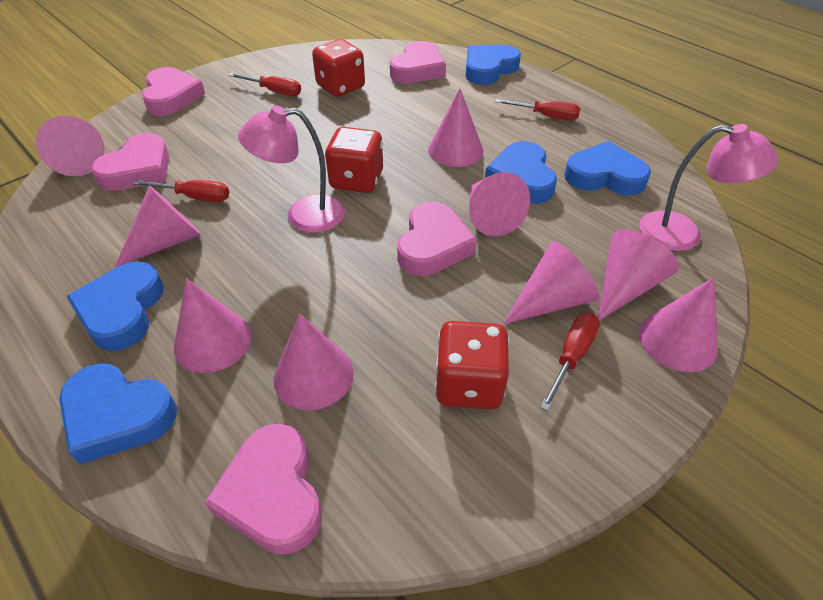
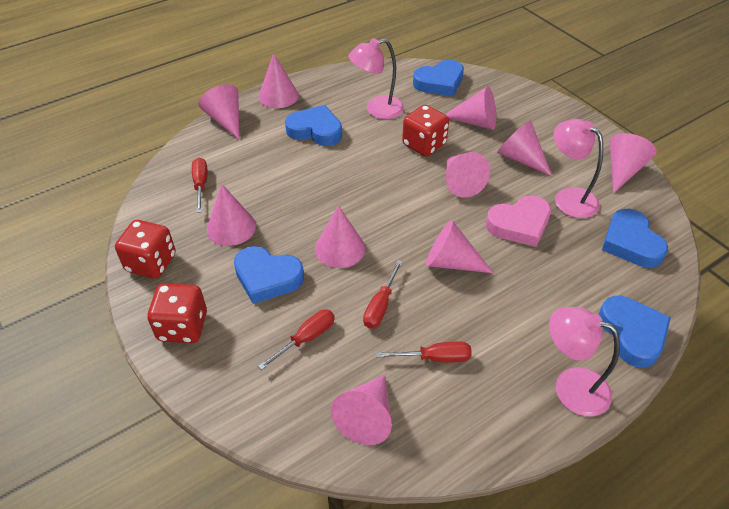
pink cone: 9 -> 10
pink heart: 5 -> 1
pink lamp: 2 -> 3

